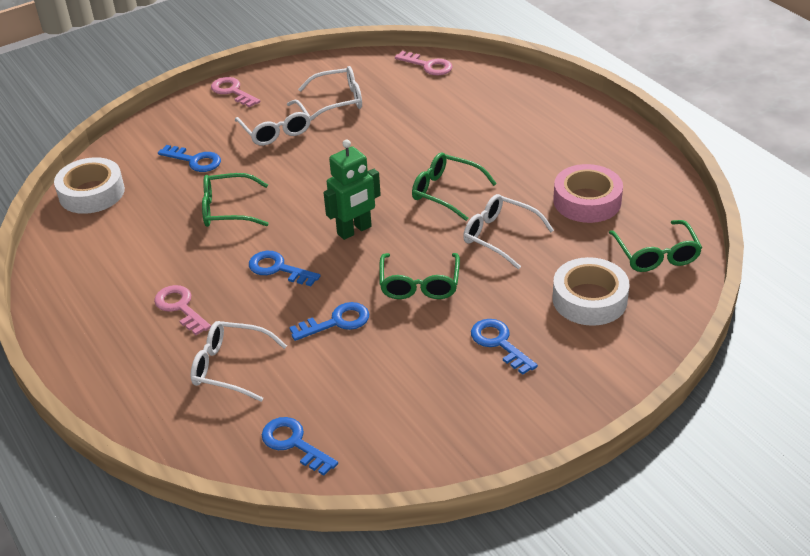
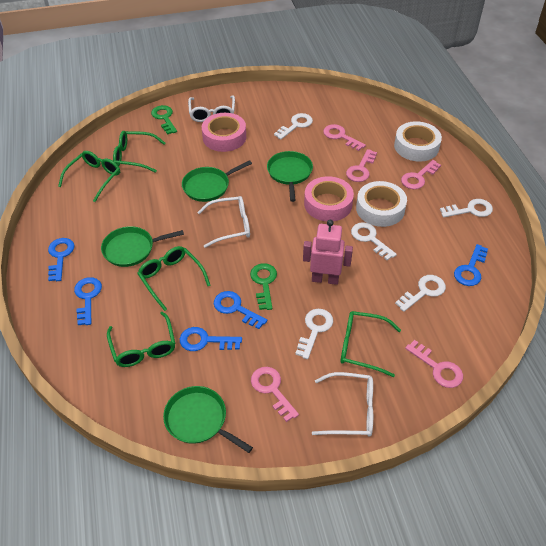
green glasses: 4 -> 5
green key: 0 -> 2
green pan: 0 -> 4
green robot: 1 -> 0
pink key: 3 -> 5
pink robot: 0 -> 1
pink tape: 1 -> 2
white glasses: 4 -> 3
white key: 0 -> 5

